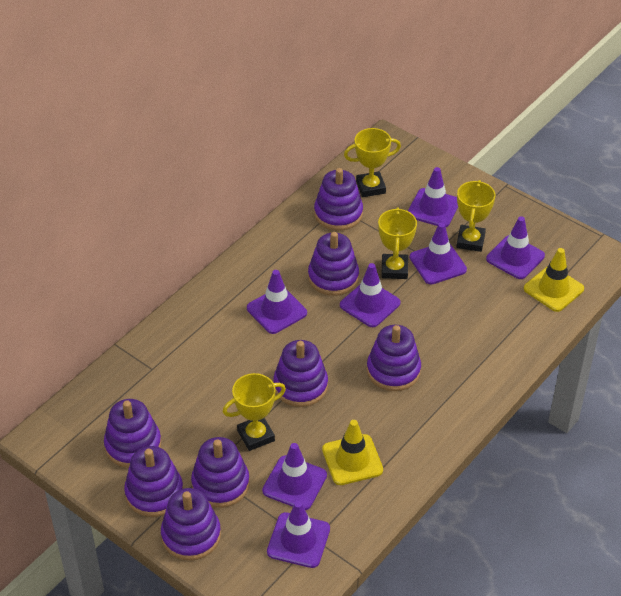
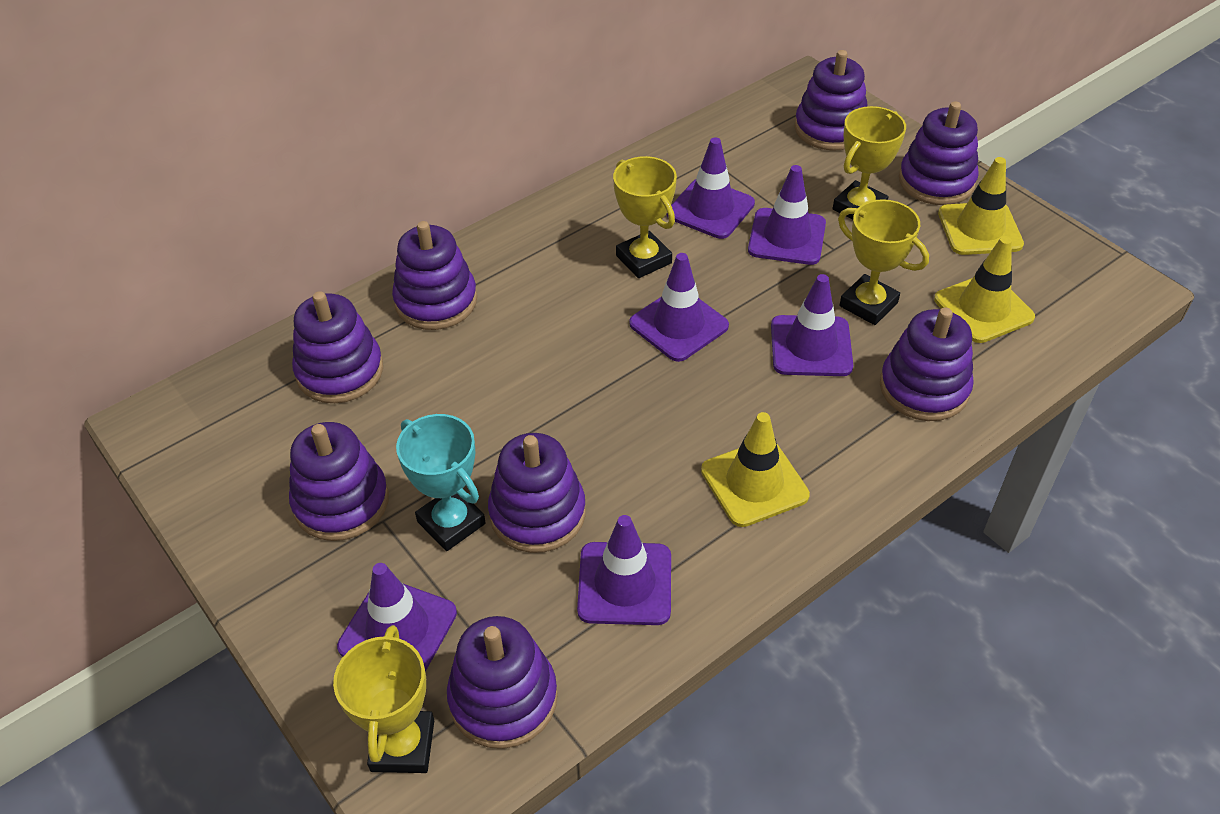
purple traffic cone: 7 -> 6
turquoise trophy: 0 -> 1
yellow traffic cone: 2 -> 3

